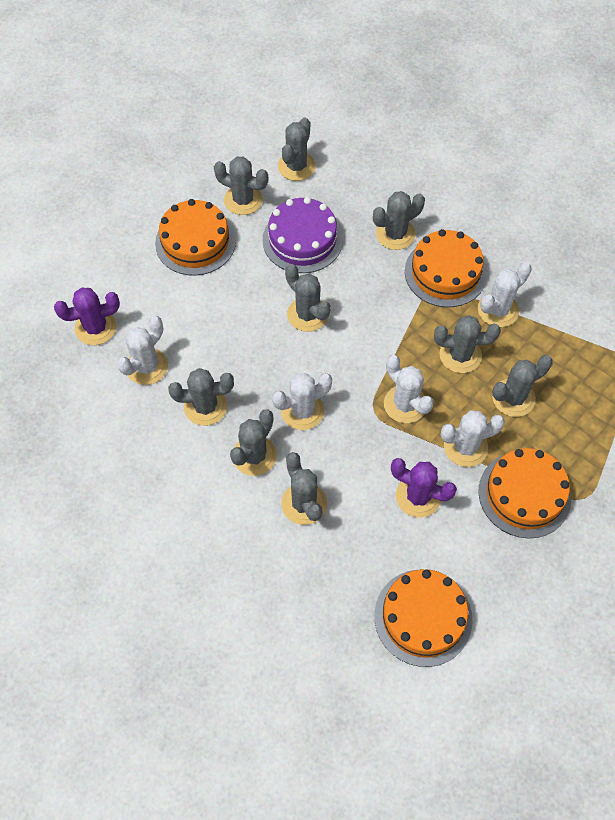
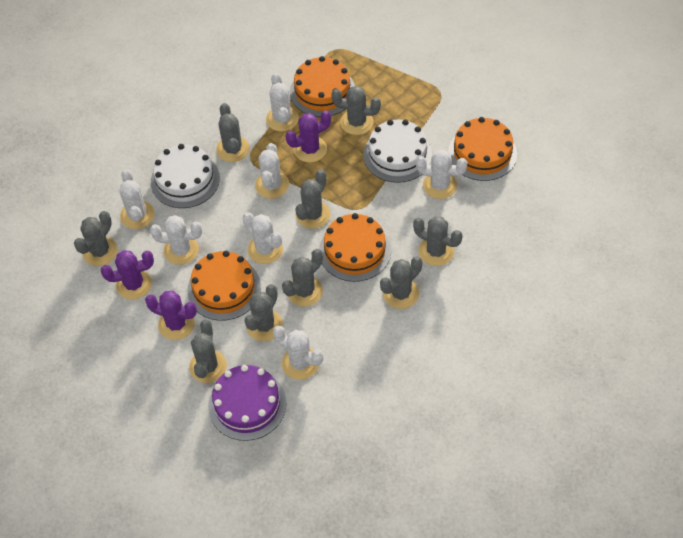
purple cactus: 2 -> 3
white cactus: 5 -> 7
white cake: 0 -> 2

